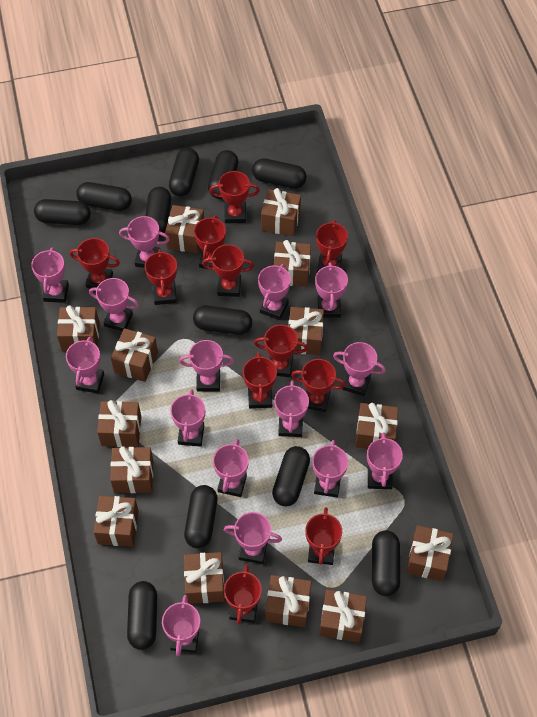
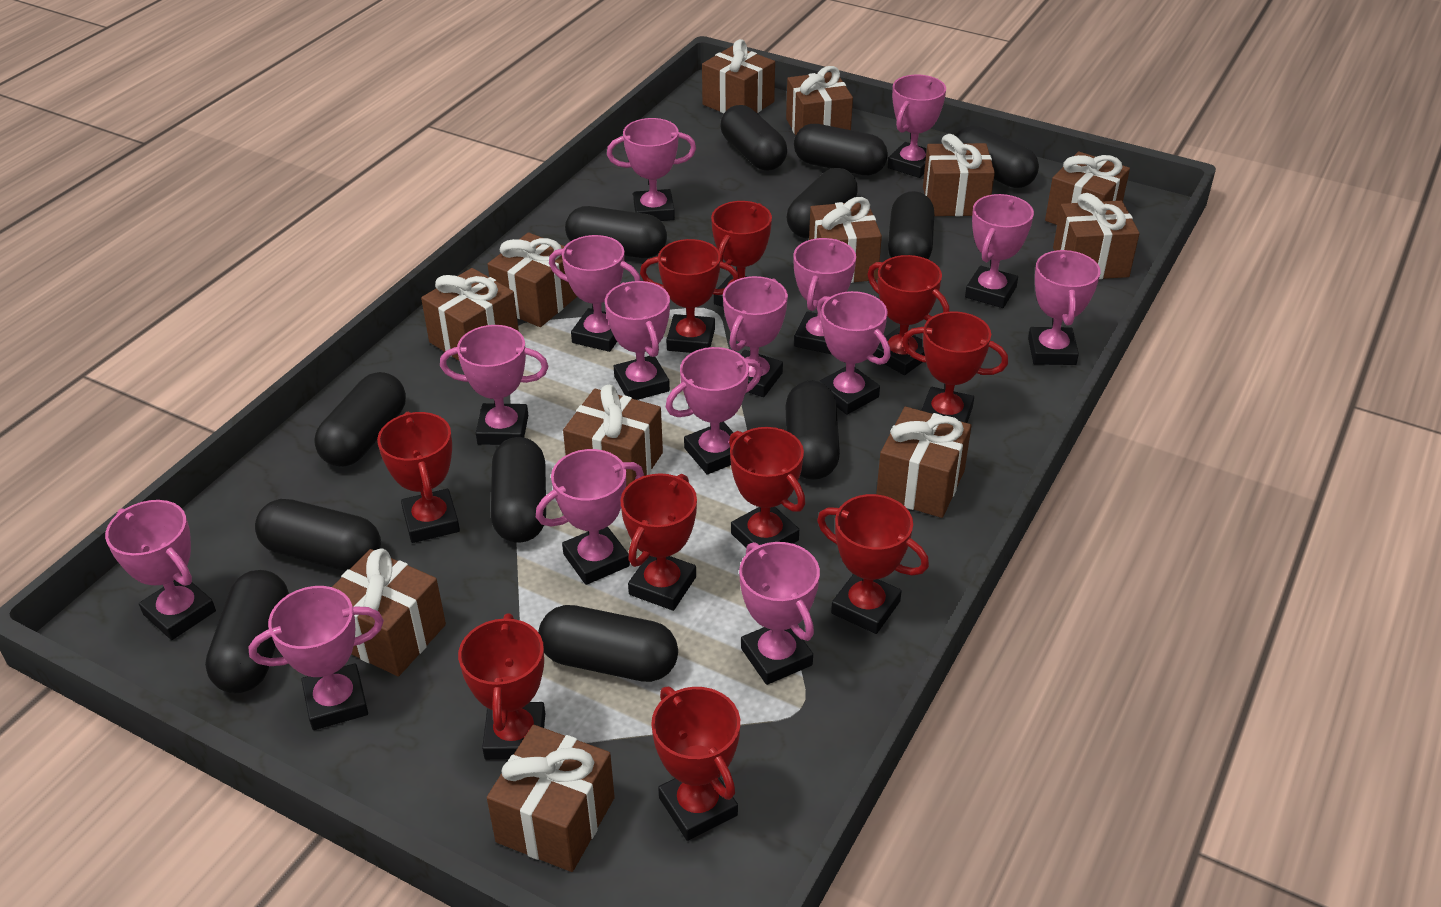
black capsule: 11 -> 12
brown gift: 14 -> 12
red trophy: 11 -> 10

